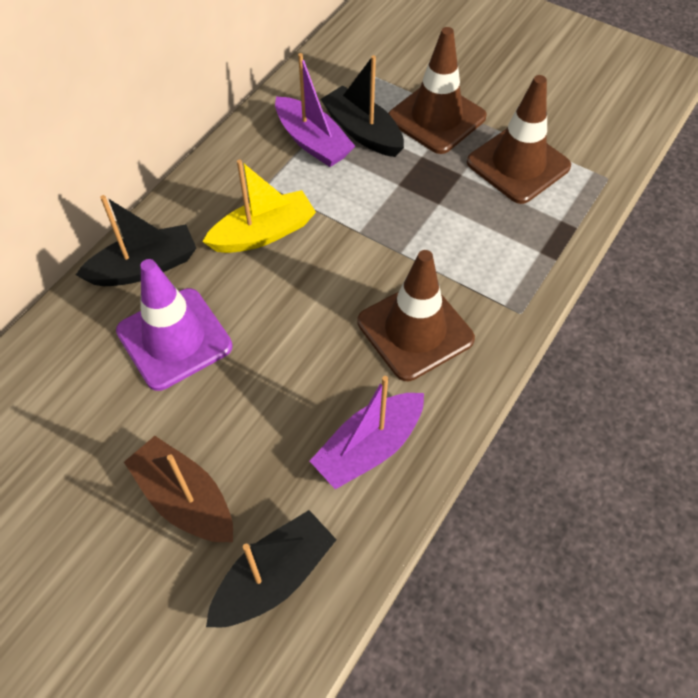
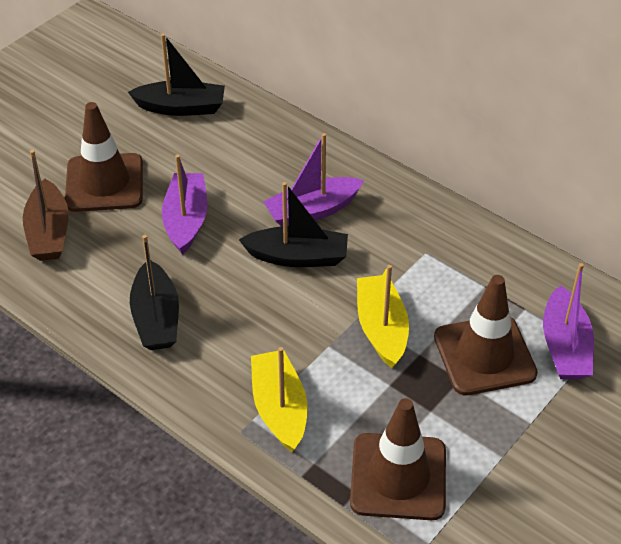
purple boat: 2 -> 3
purple traffic cone: 1 -> 0
yellow boat: 1 -> 2

